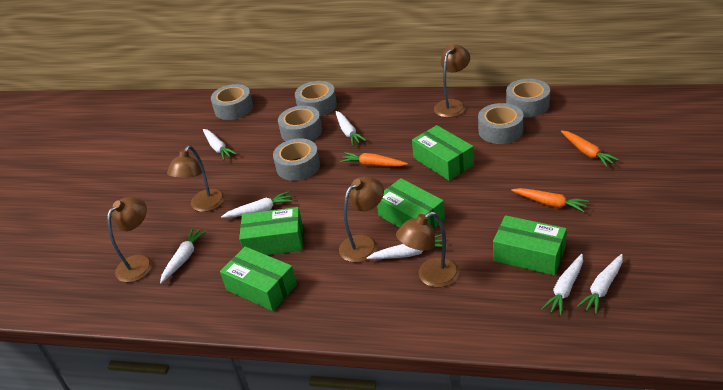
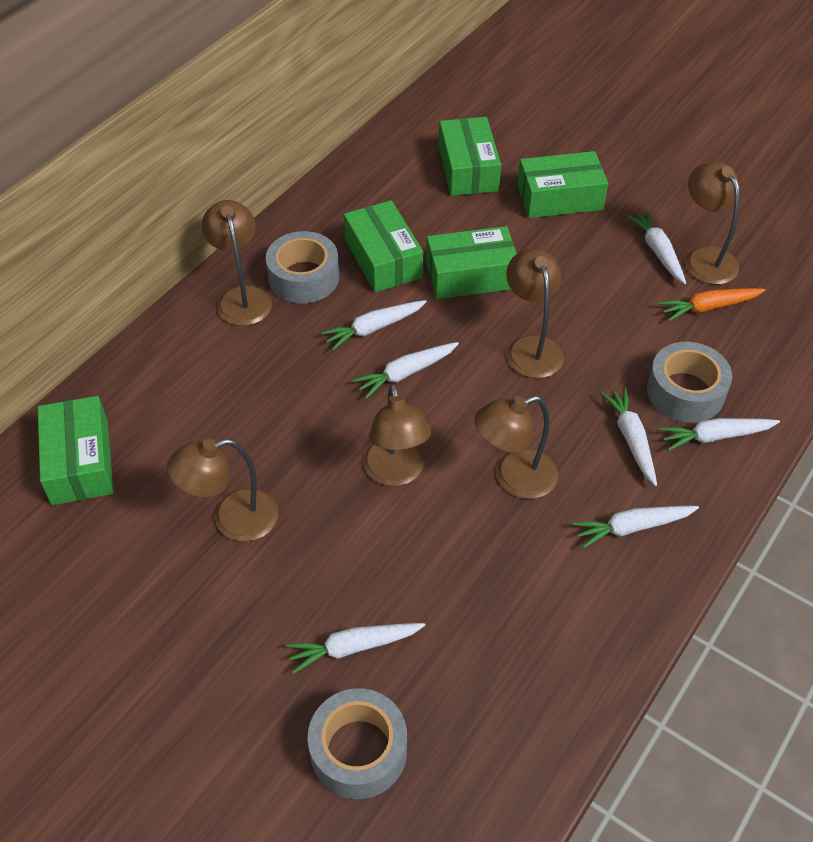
brown lamp: 5 -> 6
grey tape: 6 -> 3
orange carrot: 3 -> 1

